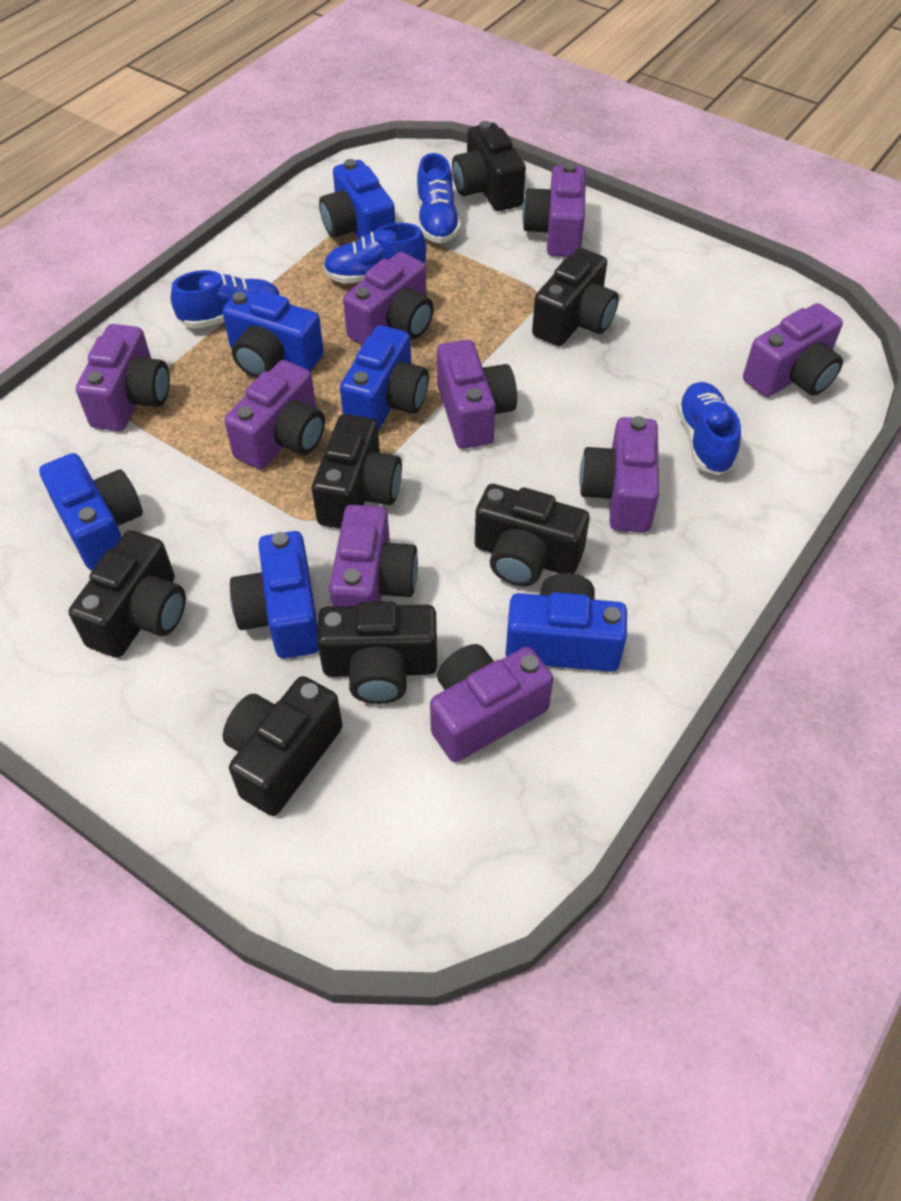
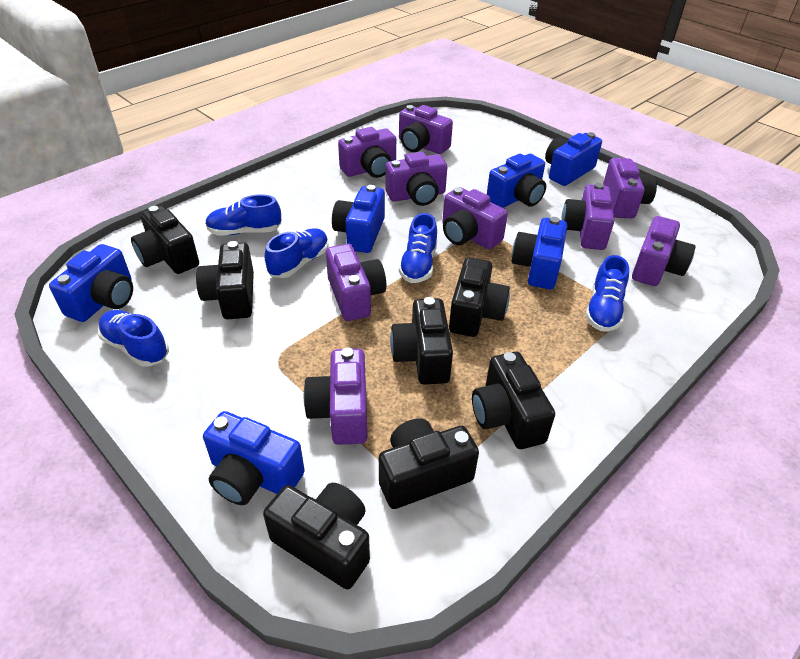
blue shoe: 4 -> 5

